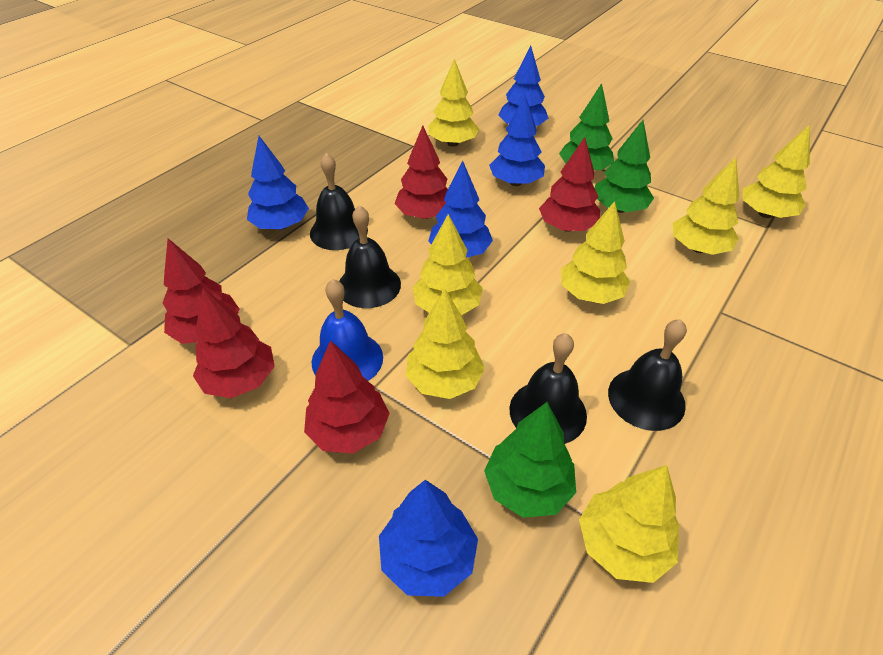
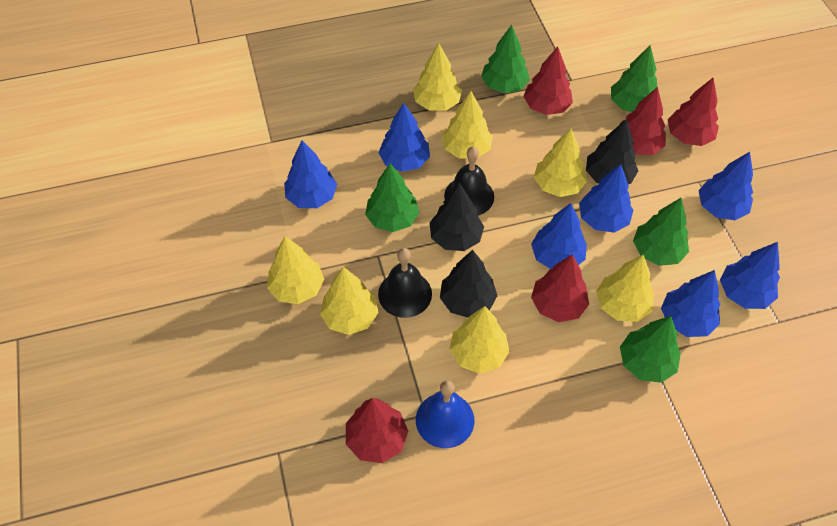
black bell: 4 -> 2
black tree: 0 -> 3
blue tree: 5 -> 7
green tree: 3 -> 5

